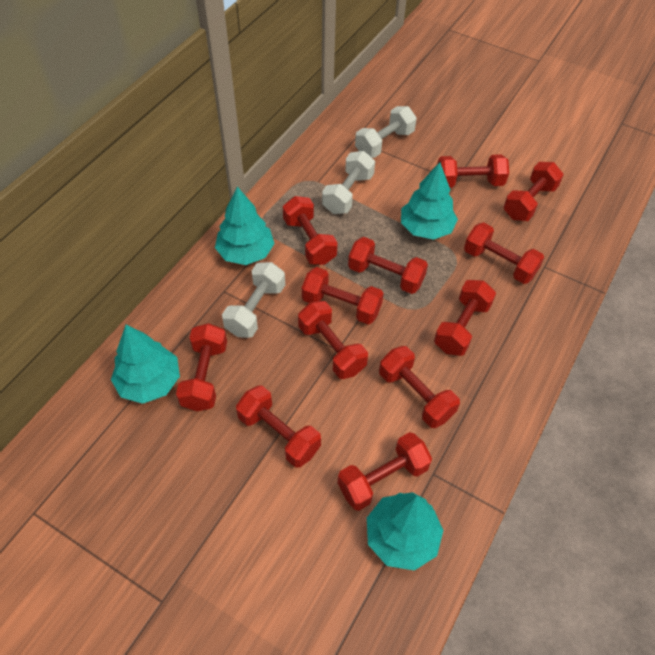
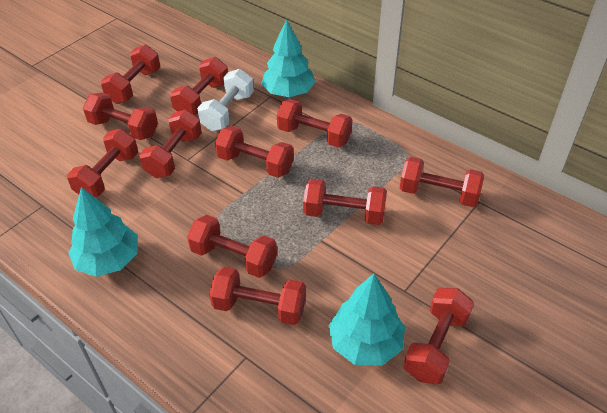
turquoise tree: 4 -> 3
white dumbbell: 3 -> 1

